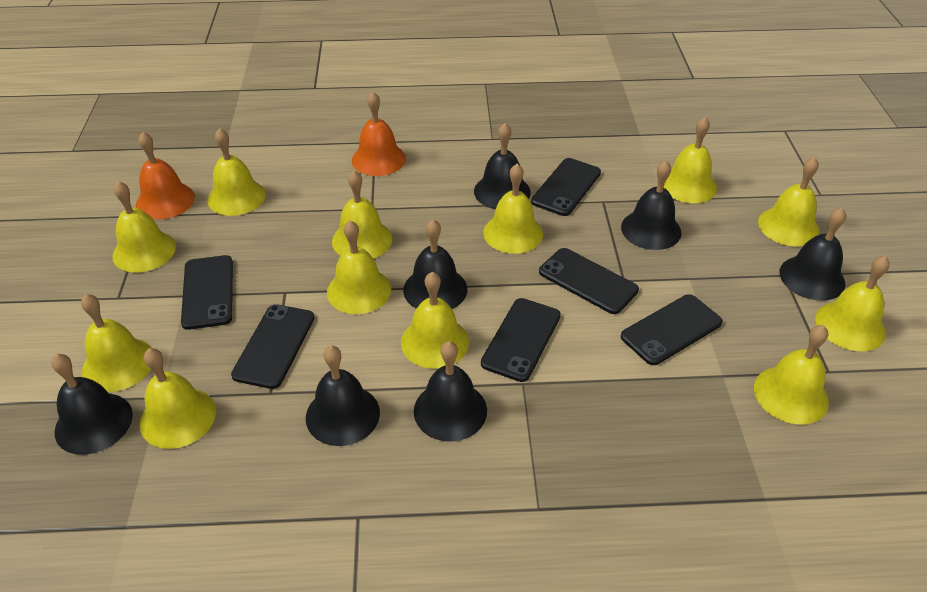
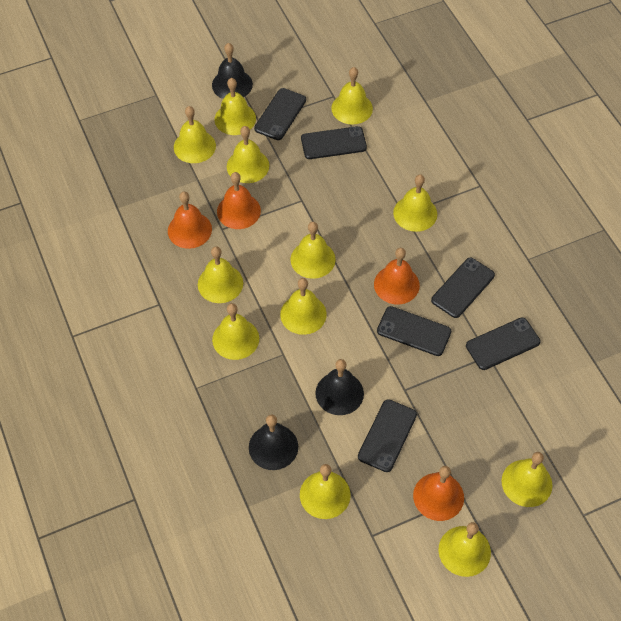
black bell: 7 -> 3
orange bell: 2 -> 4

